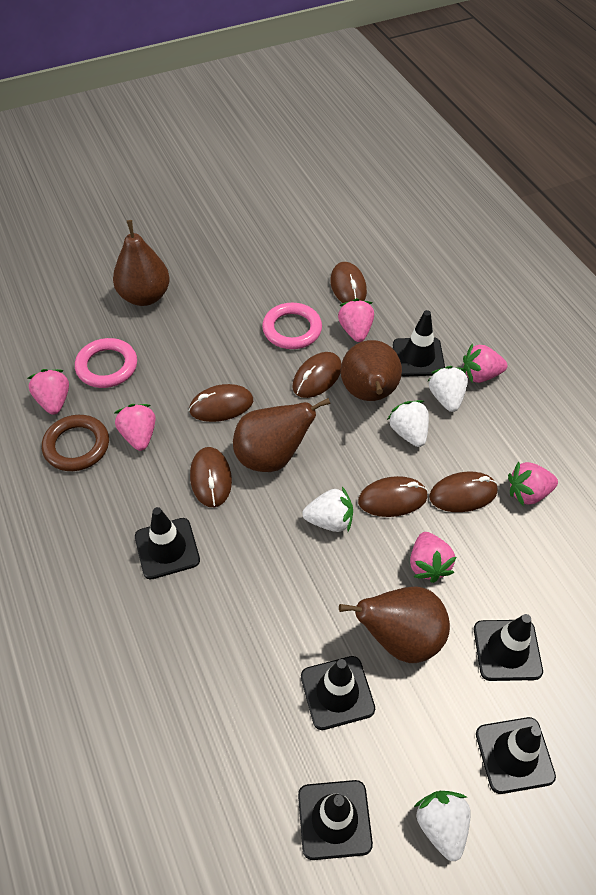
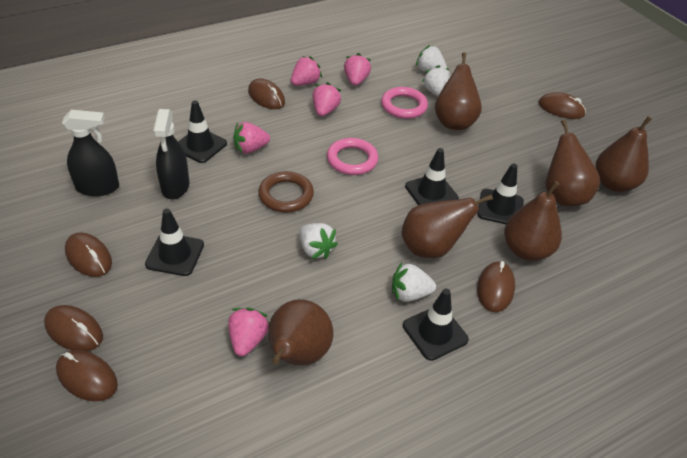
black spray bottle: 0 -> 2
black traffic cone: 6 -> 5
brown pear: 4 -> 6
pink strawberry: 6 -> 5

